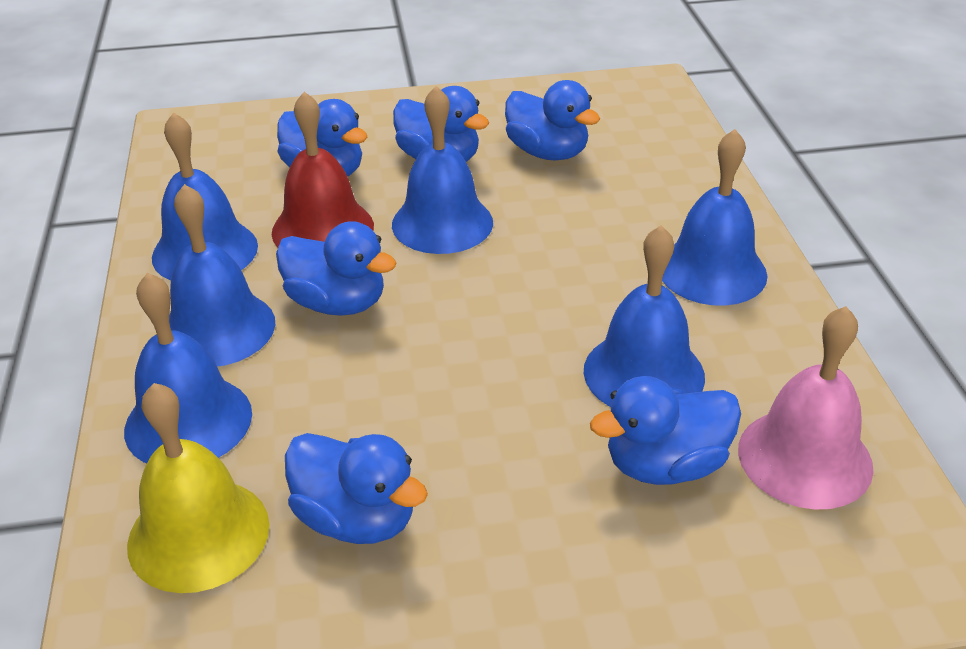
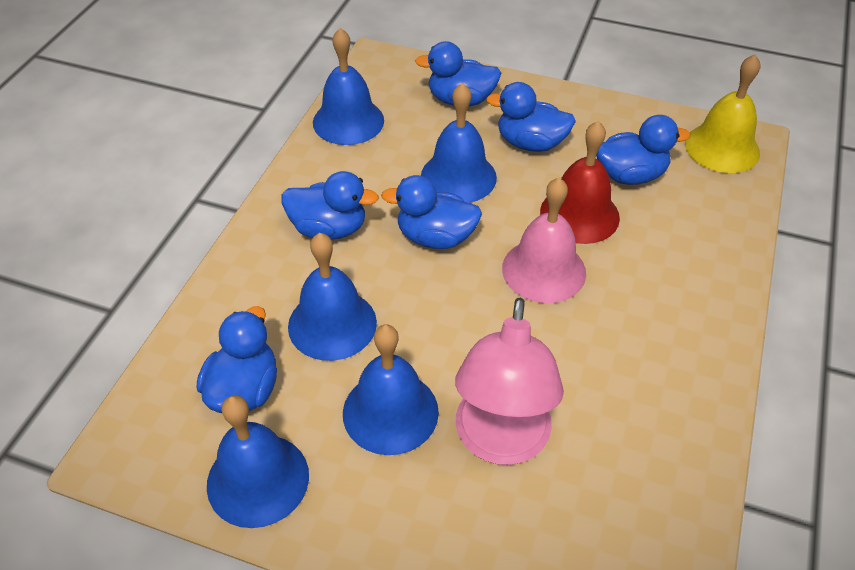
blue bell: 6 -> 5
pink lamp: 0 -> 1

